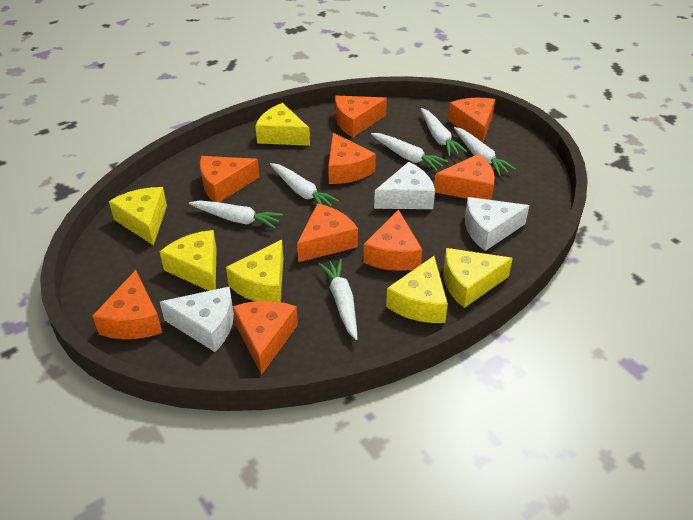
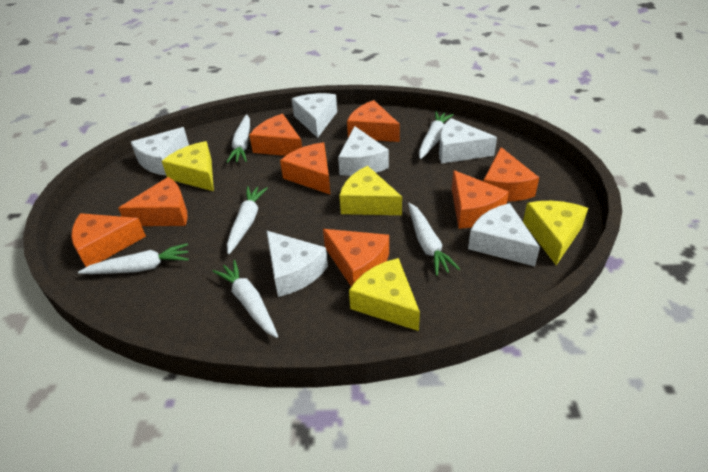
orange cheese: 9 -> 8
white cheese: 3 -> 6
yellow cheese: 6 -> 4

